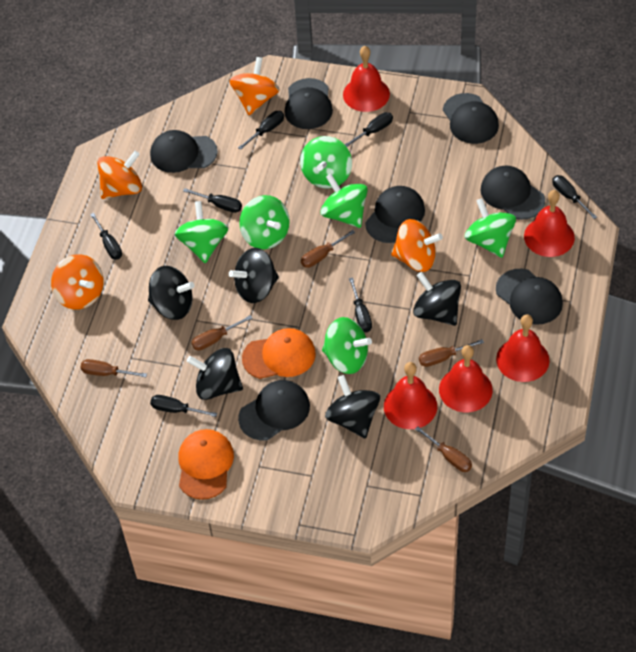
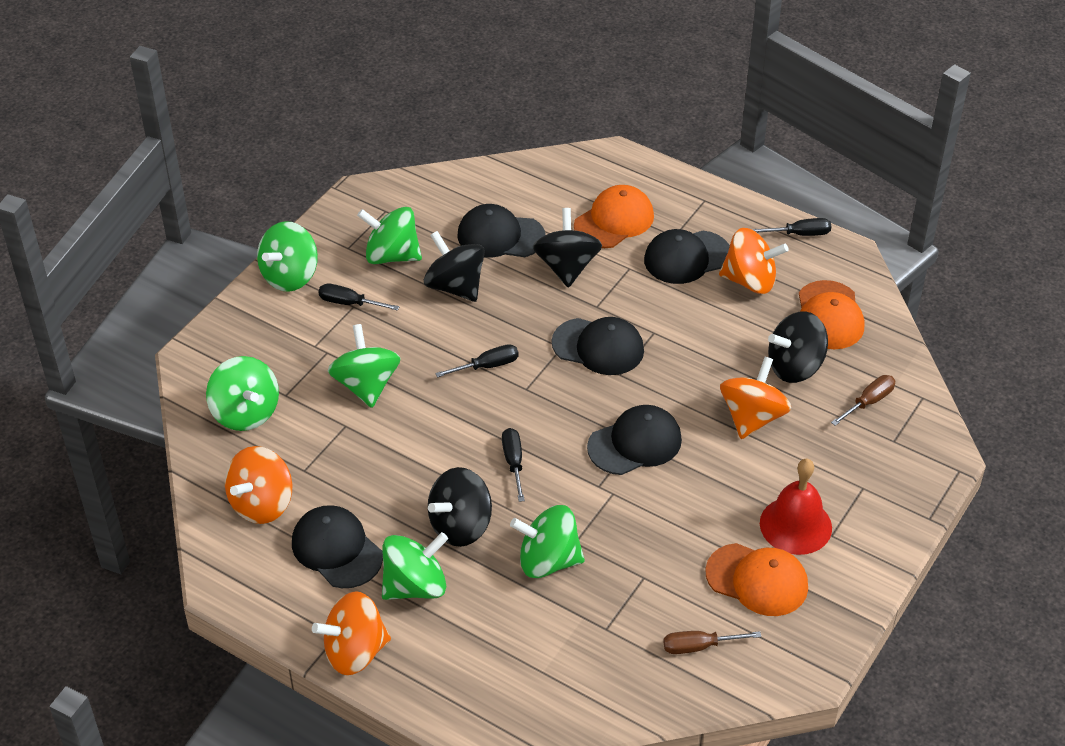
black cap: 7 -> 5
black screwdriver: 7 -> 4
black spinning top: 5 -> 4
brown screwdriver: 5 -> 2
orange cap: 2 -> 3
red bell: 5 -> 1

